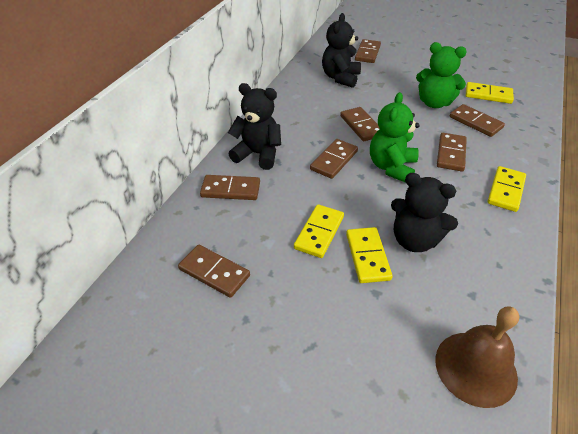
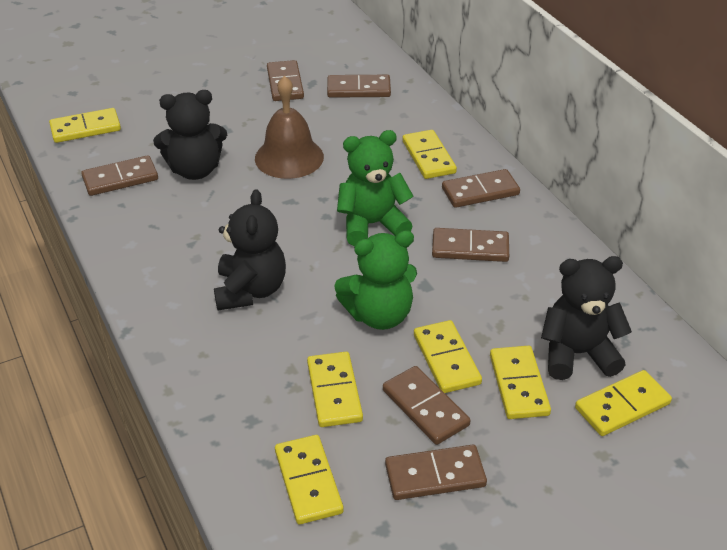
yellow domino: 4 -> 7

